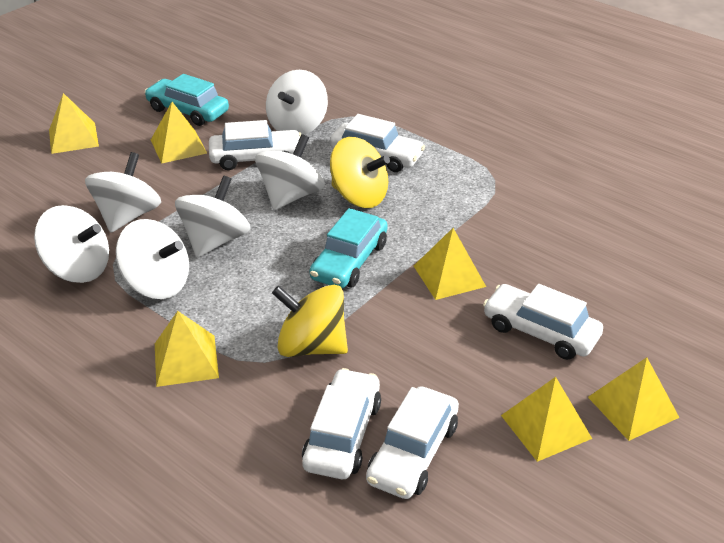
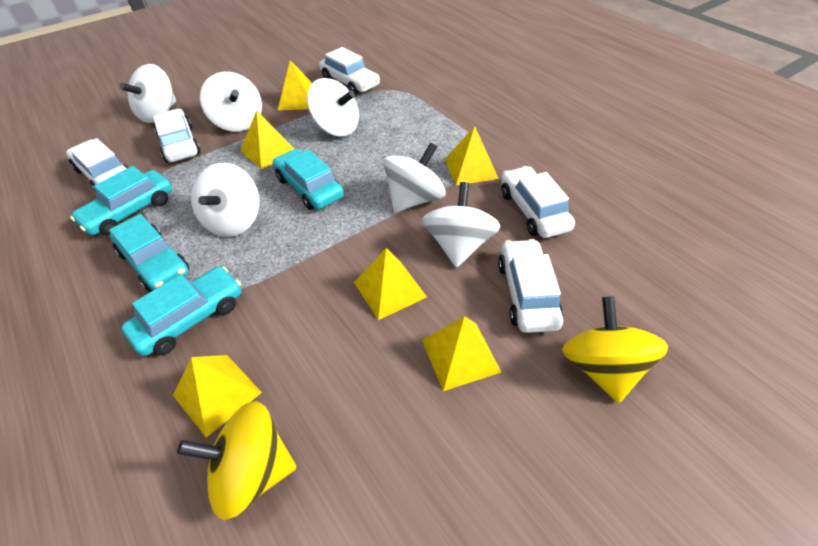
turquoise car: 2 -> 4

